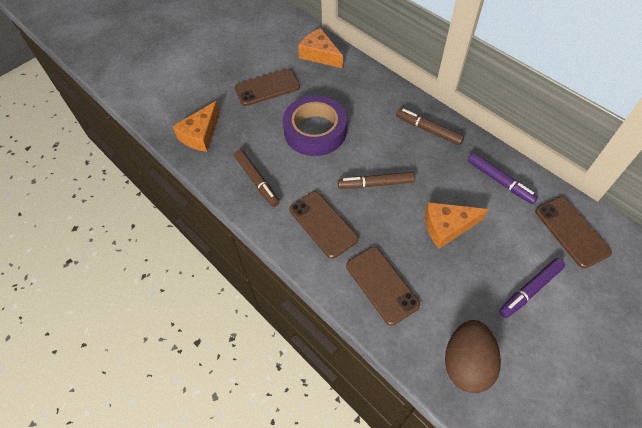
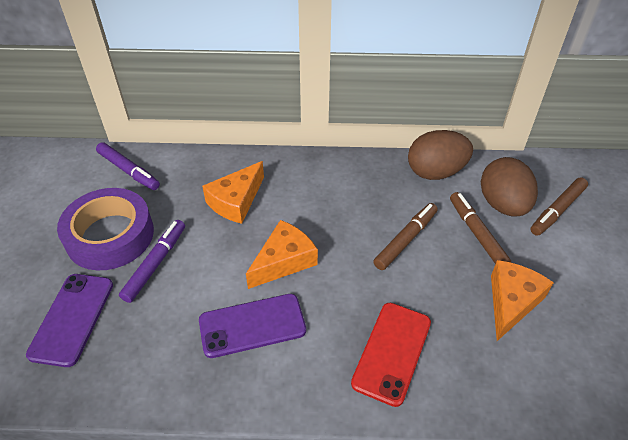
brown egg: 1 -> 2
brown phone: 4 -> 0
purple phone: 0 -> 2
red phone: 0 -> 1

